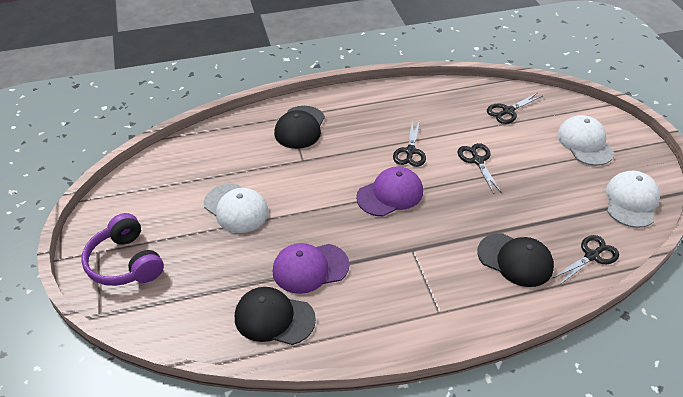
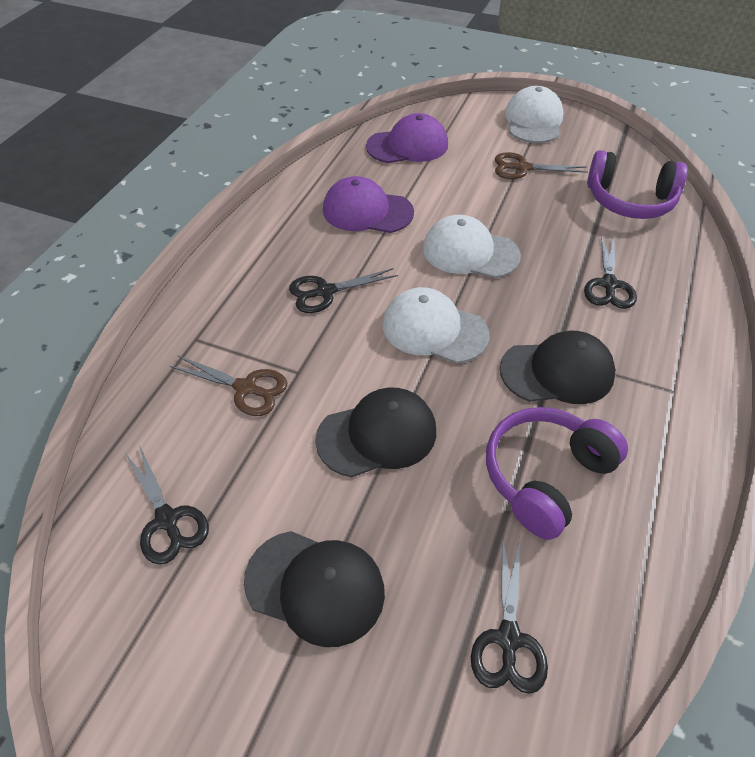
brown scissors: 0 -> 2
purple headphones: 1 -> 2

